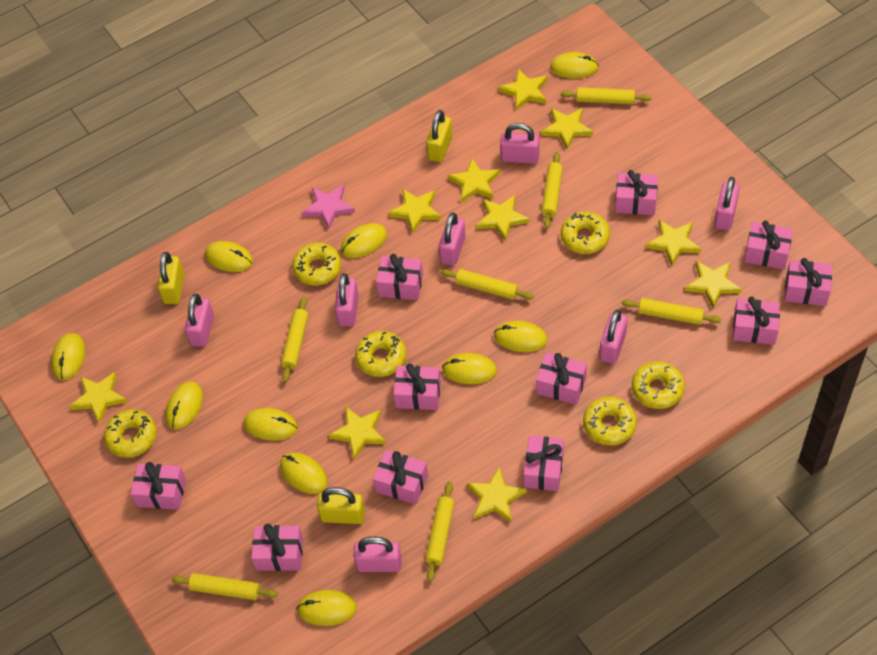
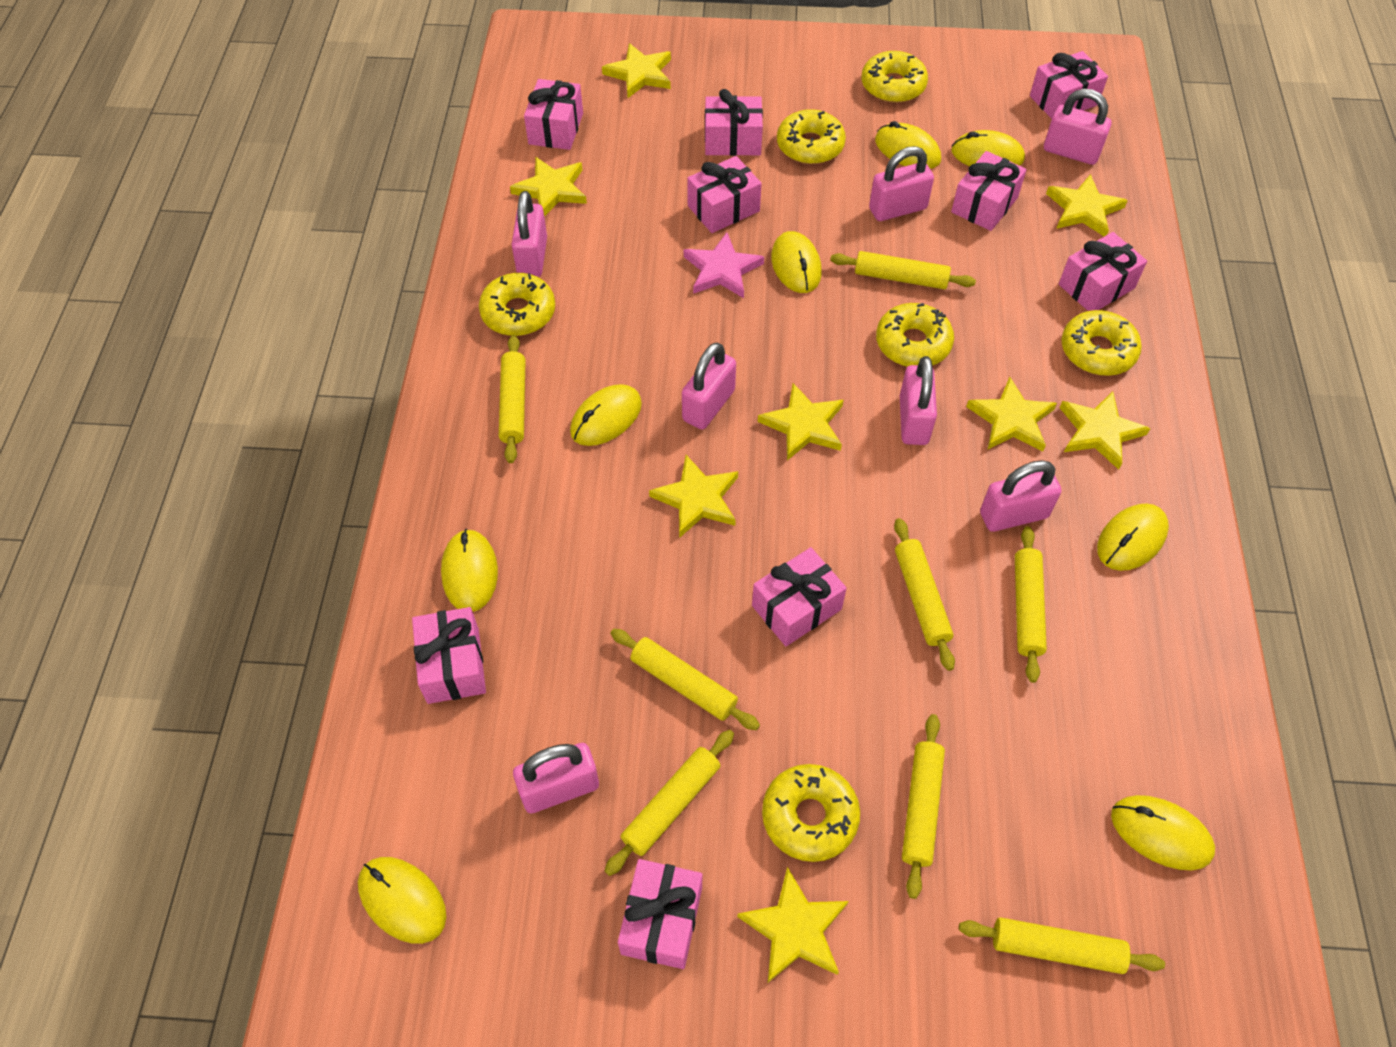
pink gift: 11 -> 9
yellow mouse: 10 -> 8
yellow padlock: 3 -> 0
yellow rolling pin: 7 -> 8
yellow star: 10 -> 8

